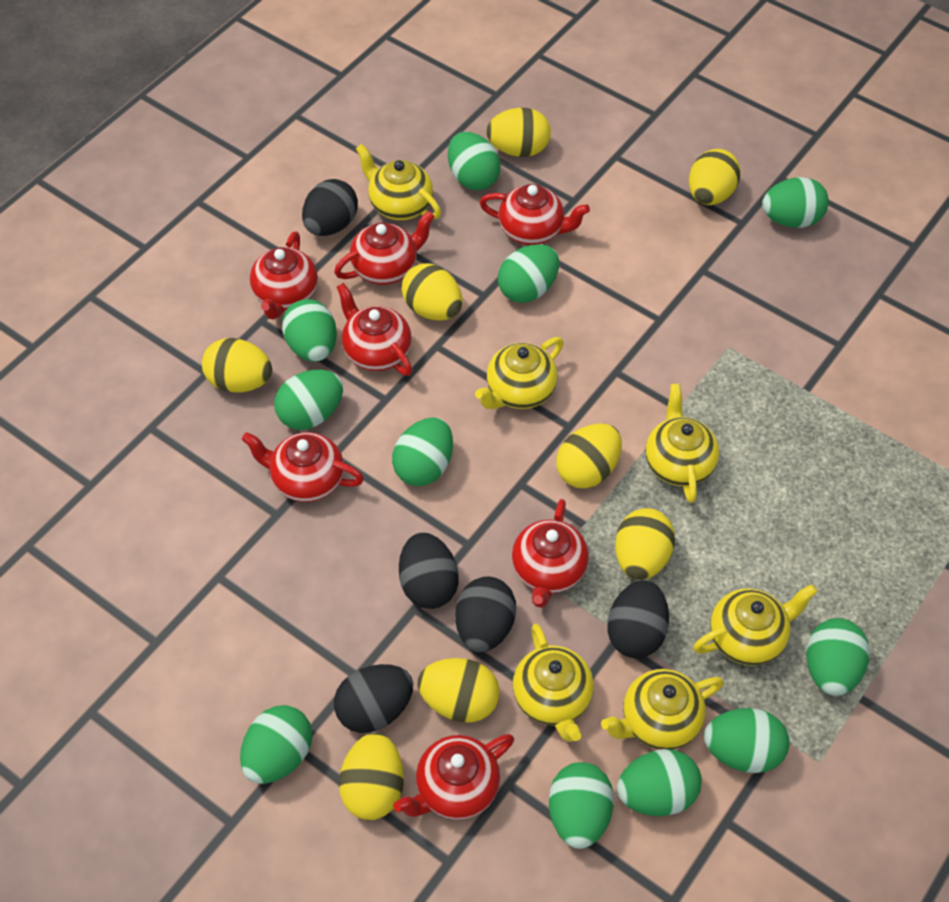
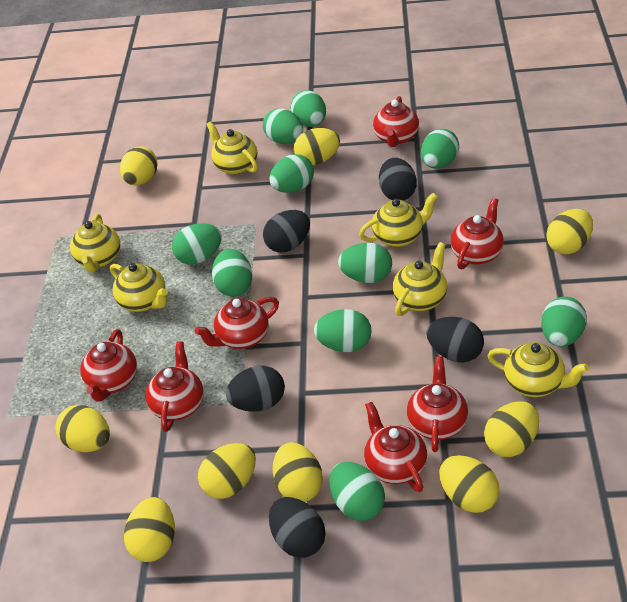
green egg: 11 -> 10
yellow egg: 8 -> 9

